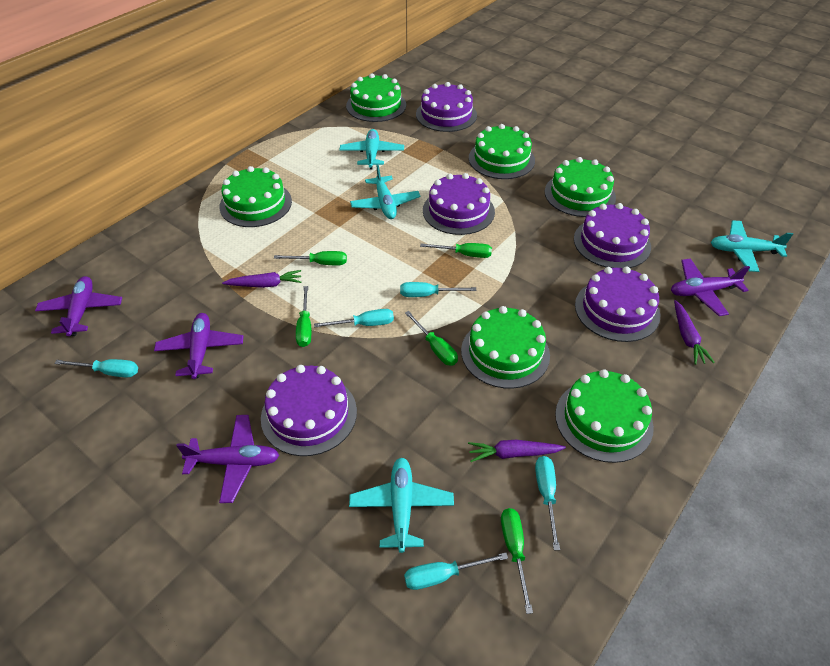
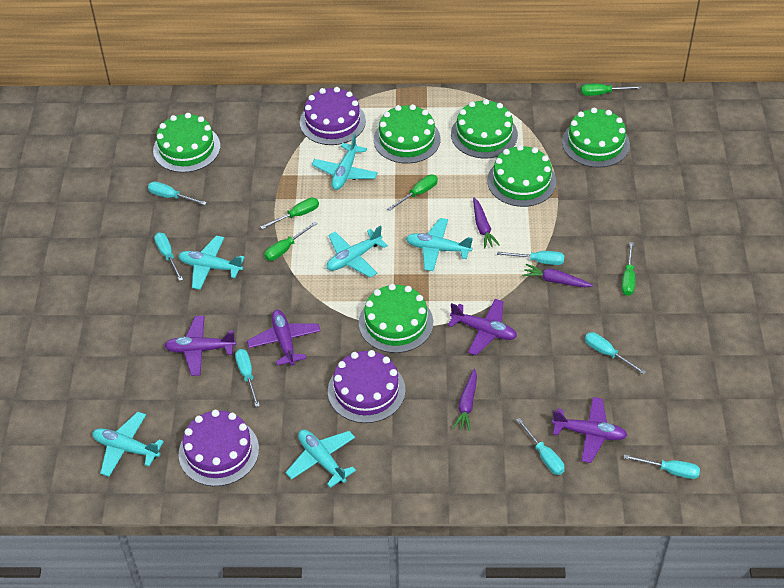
purple cake: 5 -> 3
turquoise plane: 4 -> 6
turquoise screwdriver: 5 -> 7

